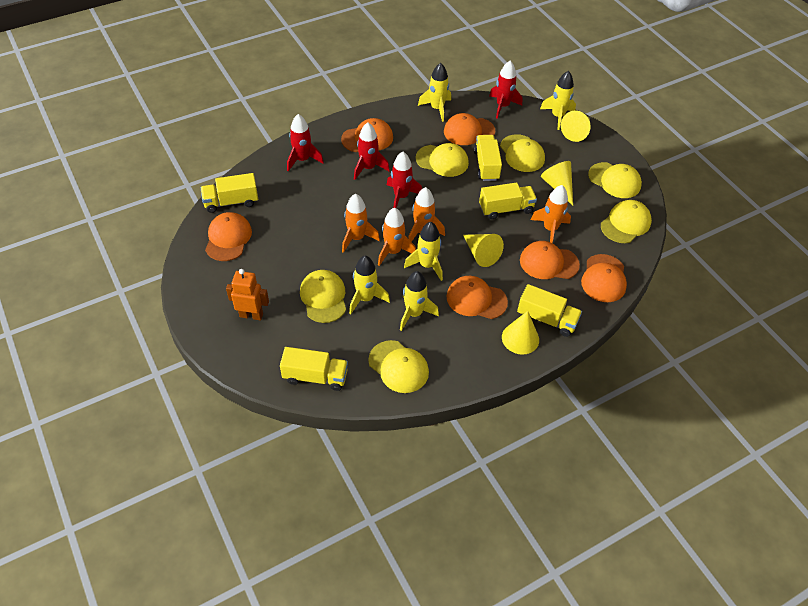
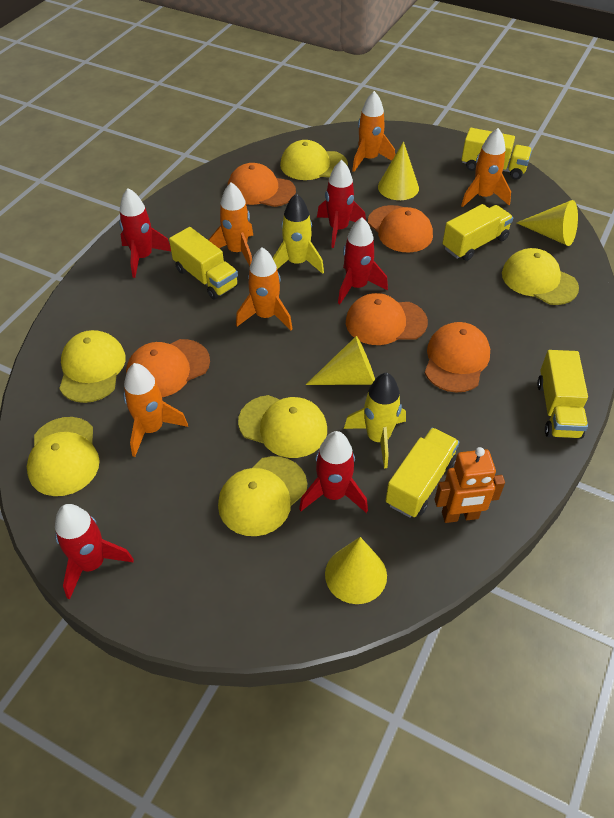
orange cap: 6 -> 5
orange rocket: 4 -> 5
red rocket: 4 -> 5
yellow rocket: 5 -> 2

